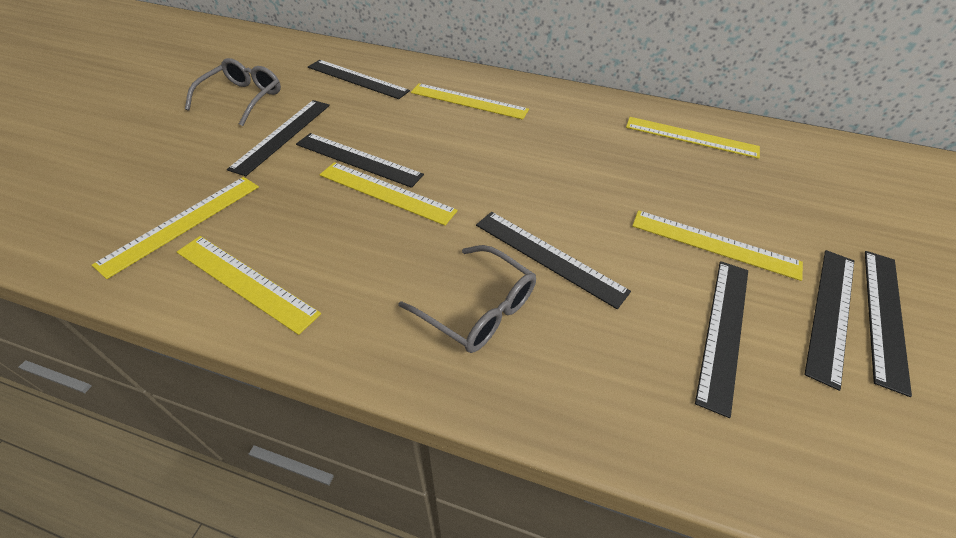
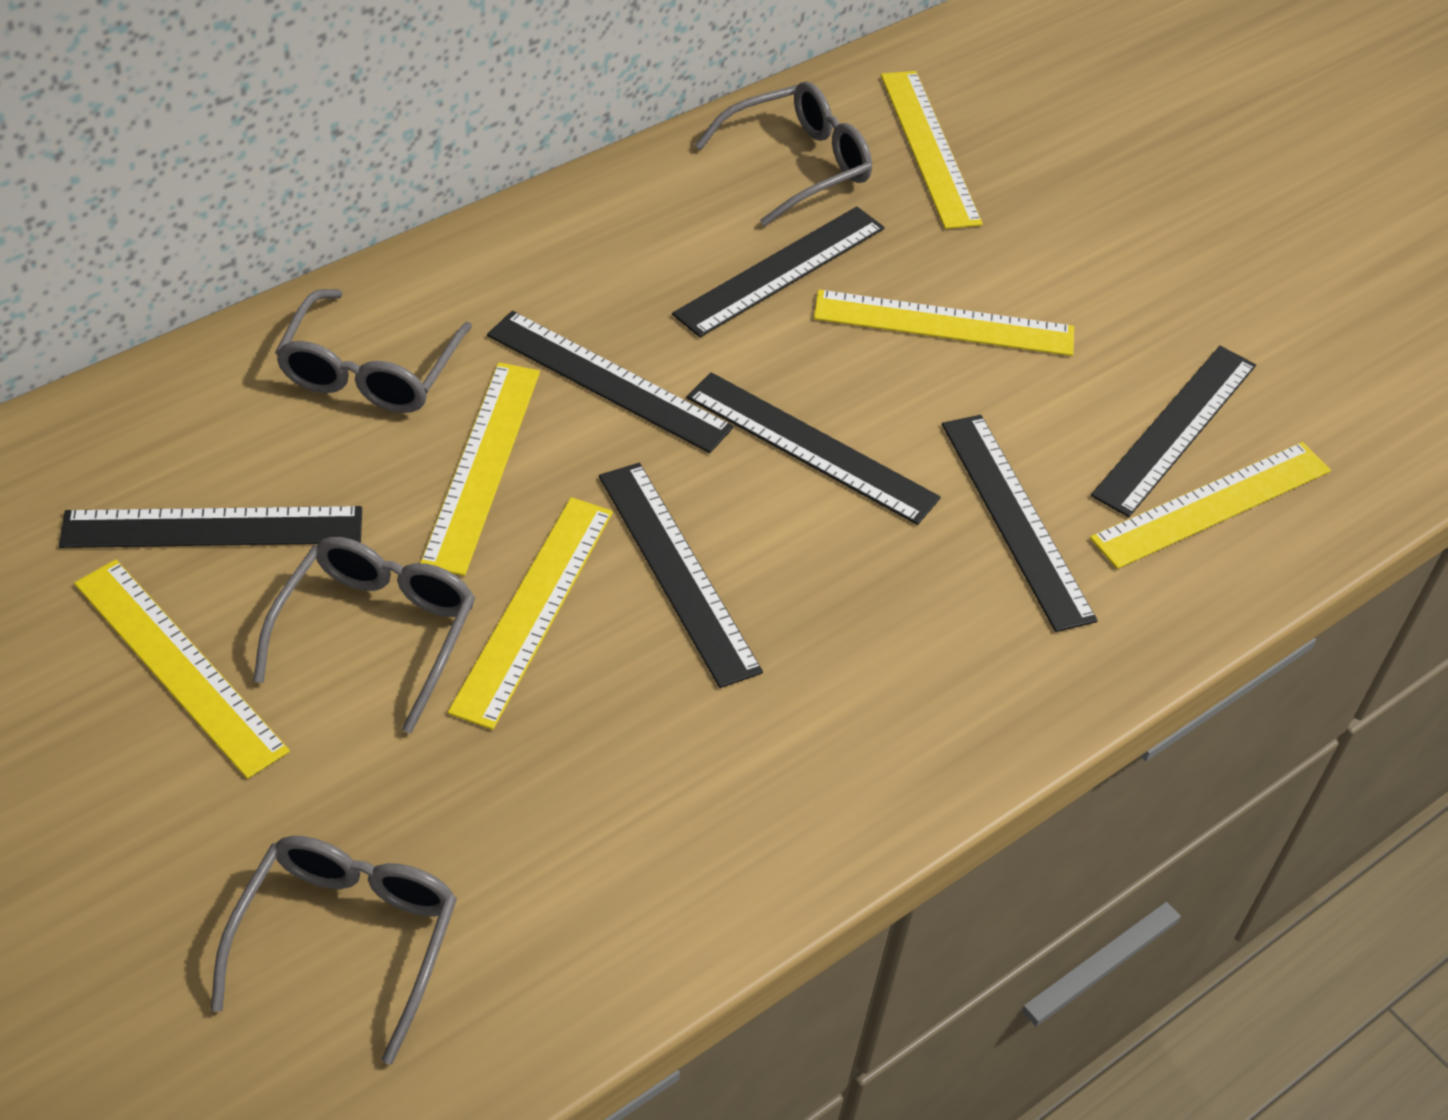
grey glasses: 2 -> 4

